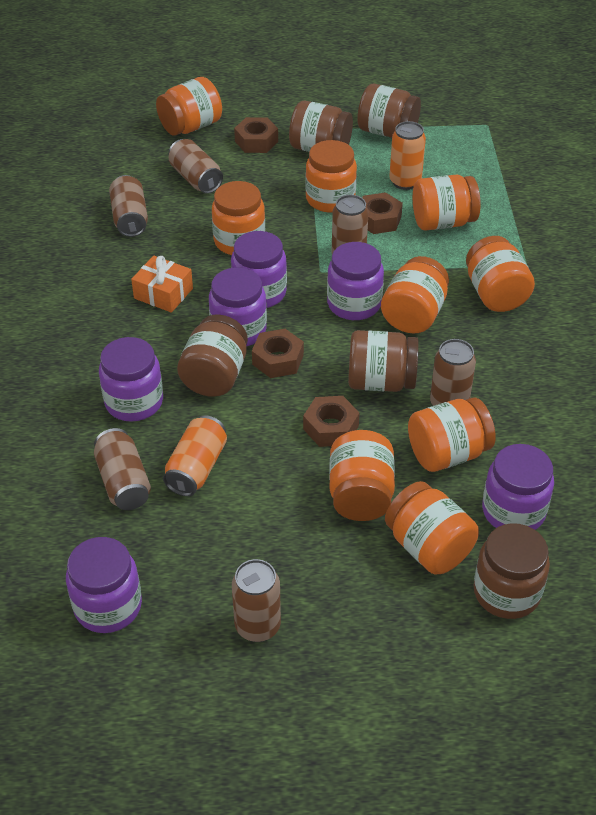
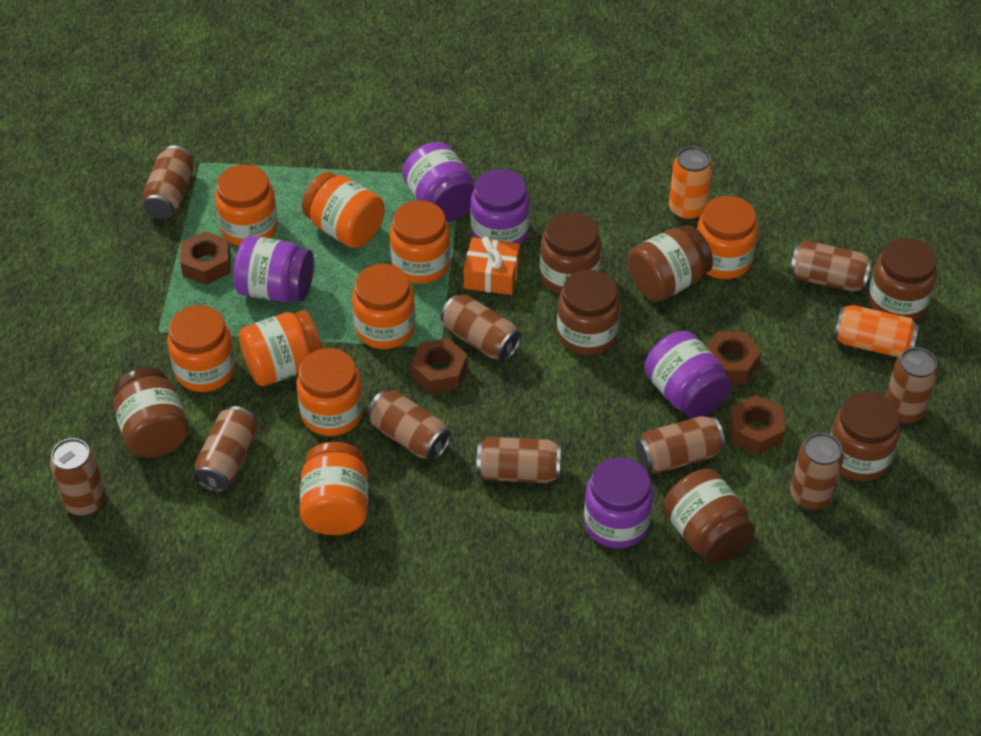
brown can: 6 -> 10
brown jar: 5 -> 7
purple jar: 6 -> 5

